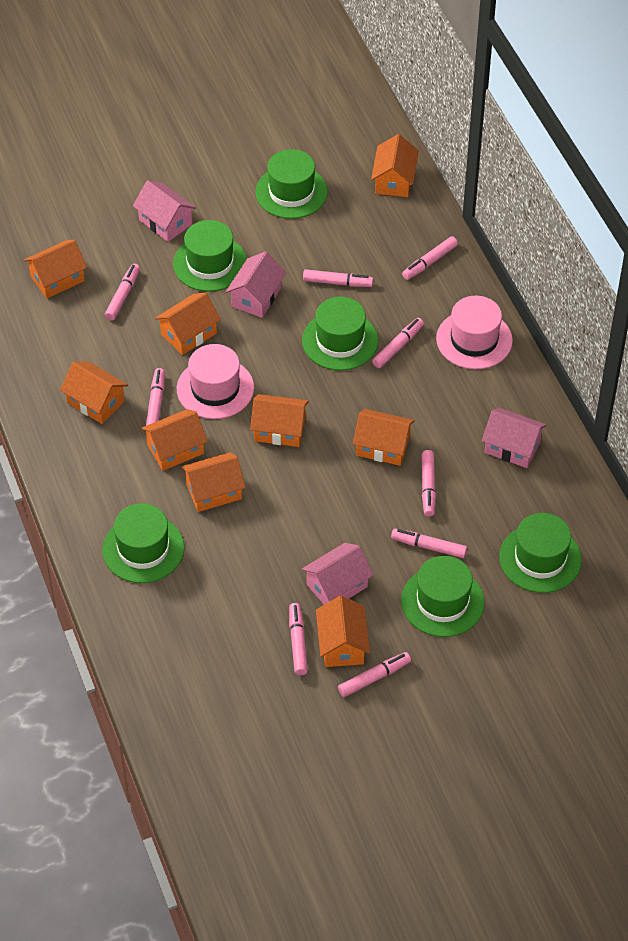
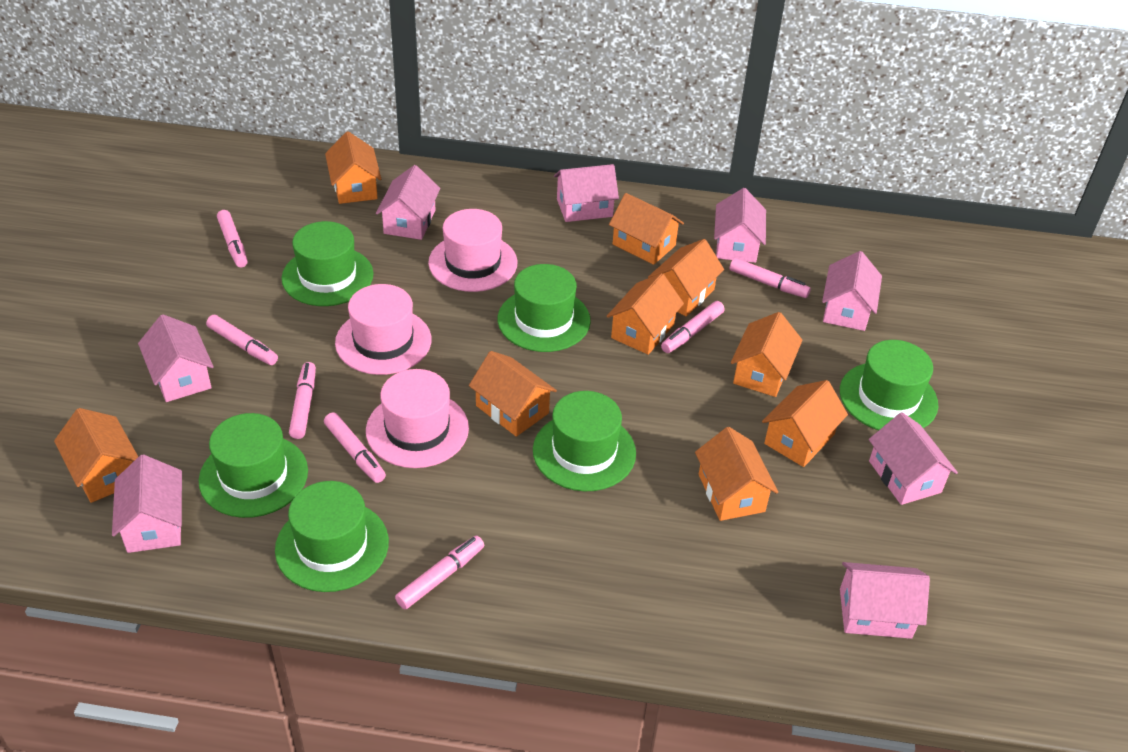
pink hat: 2 -> 3
pink house: 4 -> 8
pink marker: 9 -> 7

